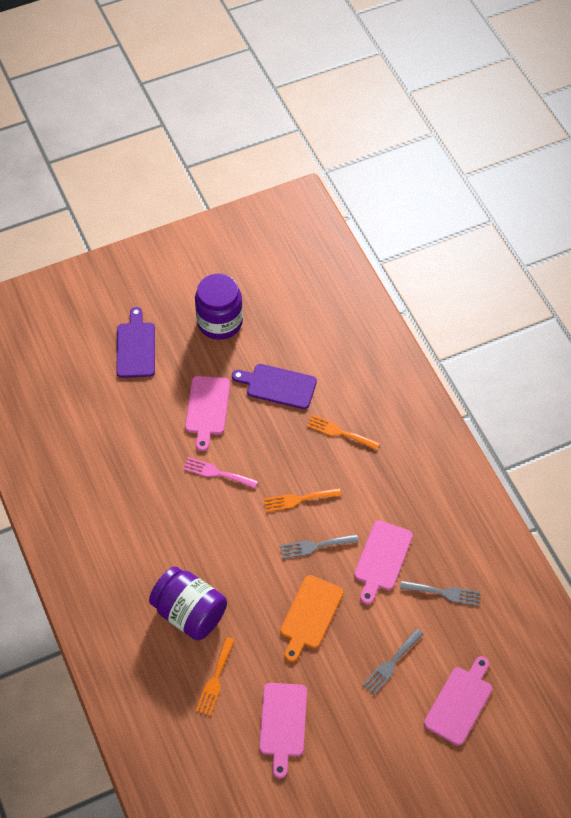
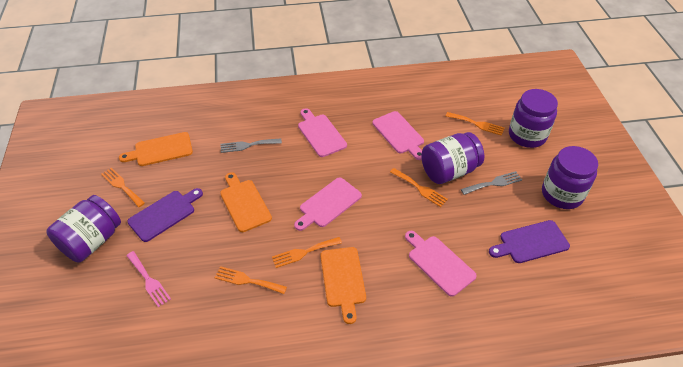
grey fork: 3 -> 2
orange cutting board: 1 -> 3
orange fork: 3 -> 5
purple jar: 2 -> 4

